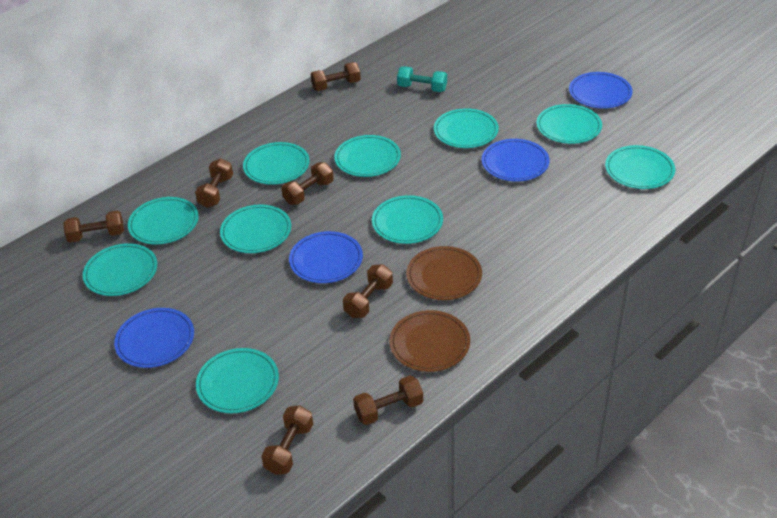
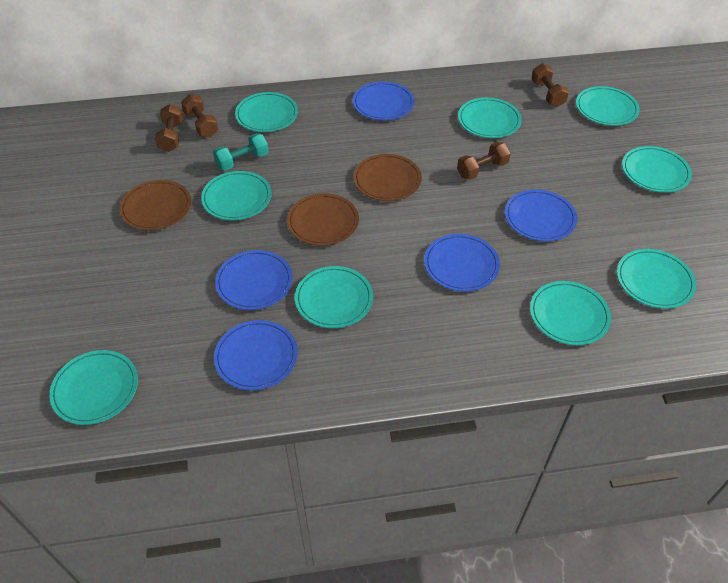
blue plate: 4 -> 5
brown dumbbell: 7 -> 4
brown plate: 2 -> 3
turquoise plate: 10 -> 9

